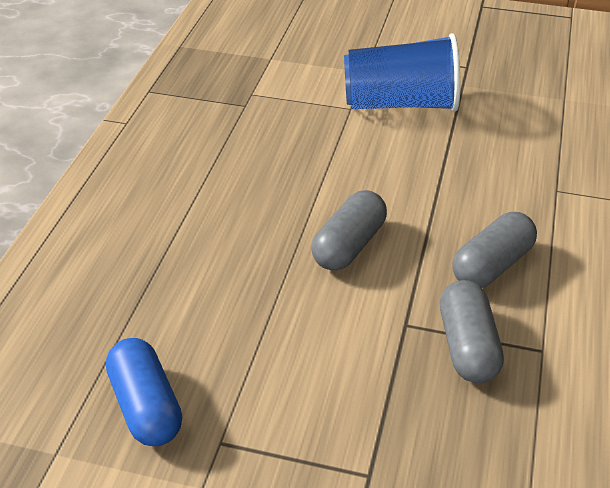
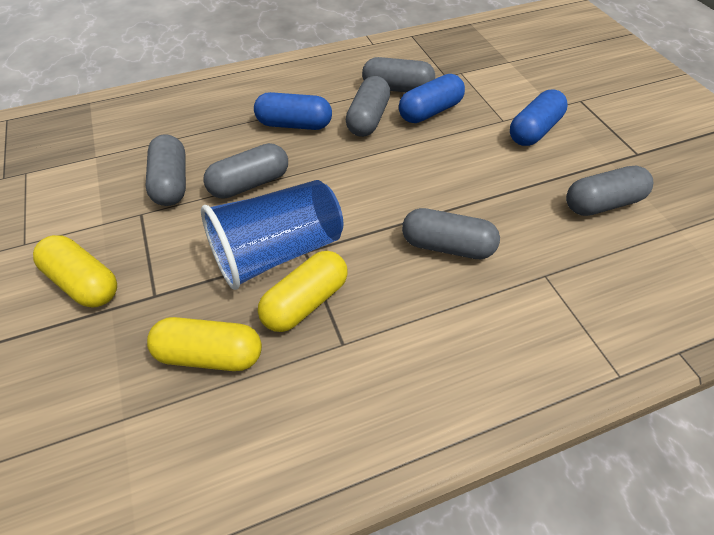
blue capsule: 1 -> 3
grey capsule: 3 -> 6
yellow capsule: 0 -> 3

